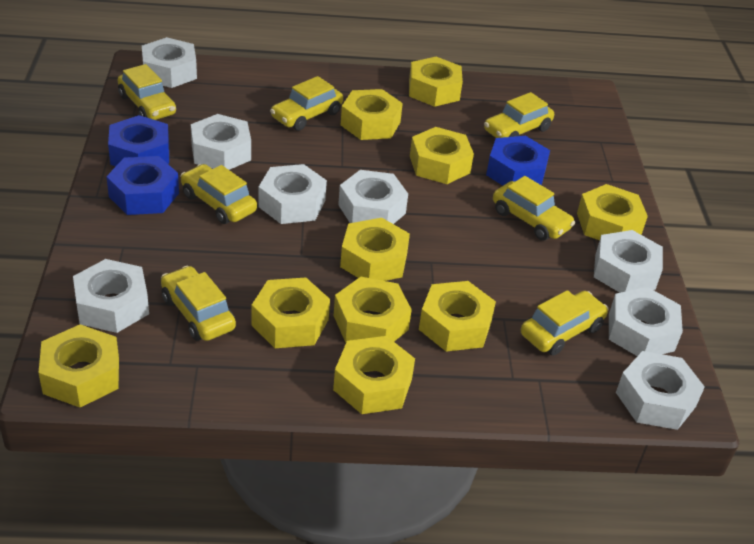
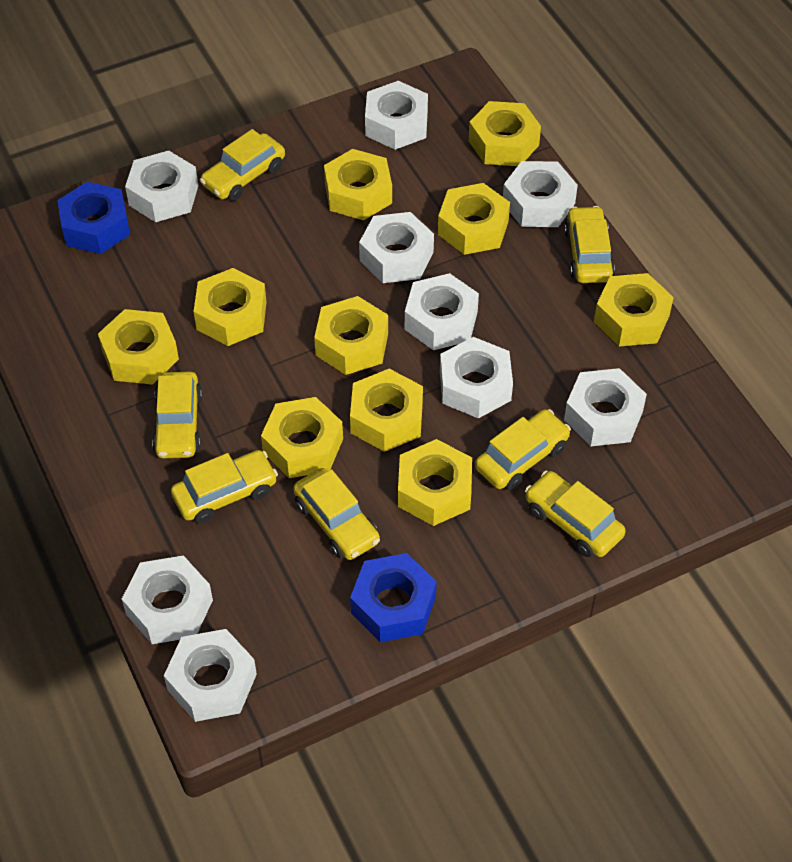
blue nut: 3 -> 2
white nut: 8 -> 9

